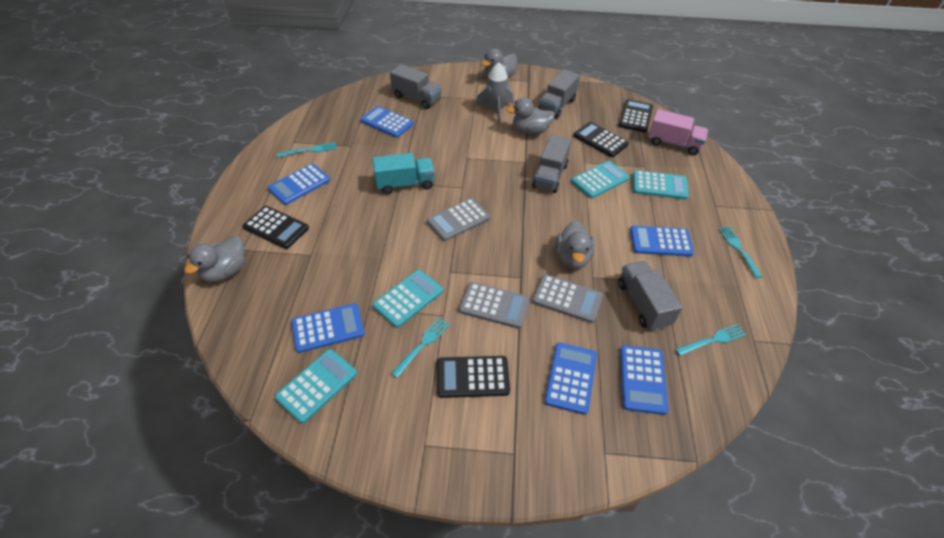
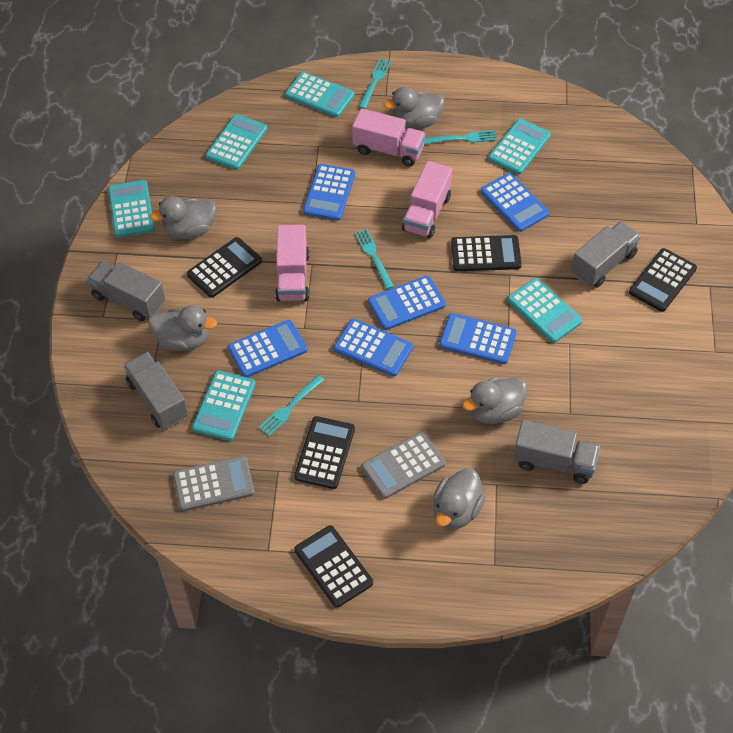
black calculator: 4 -> 5
grey calculator: 3 -> 2
grey duck: 4 -> 5
grey rocket: 1 -> 0
pink truck: 1 -> 3
turquoise calculator: 4 -> 6
turquoise truck: 1 -> 0

